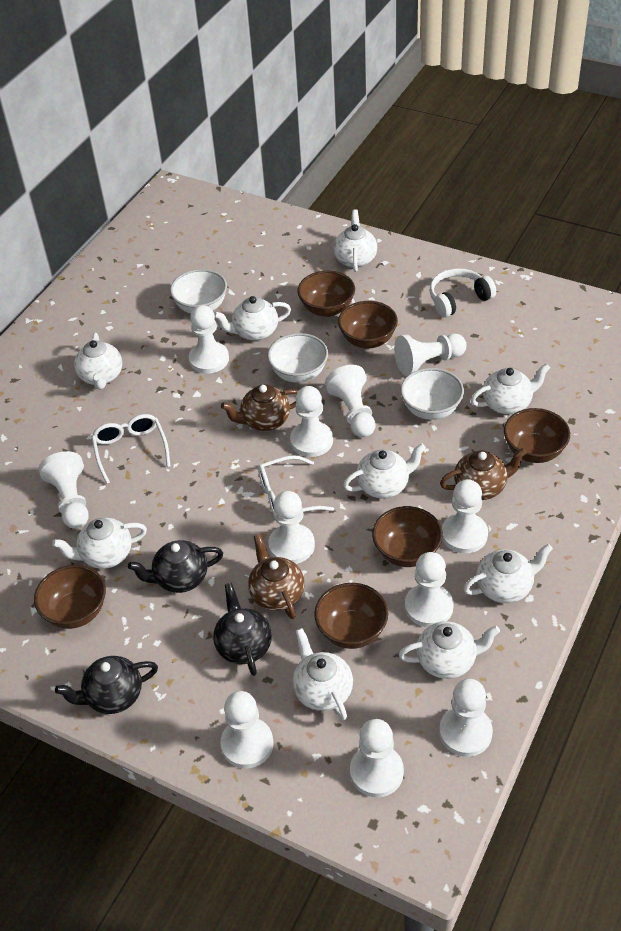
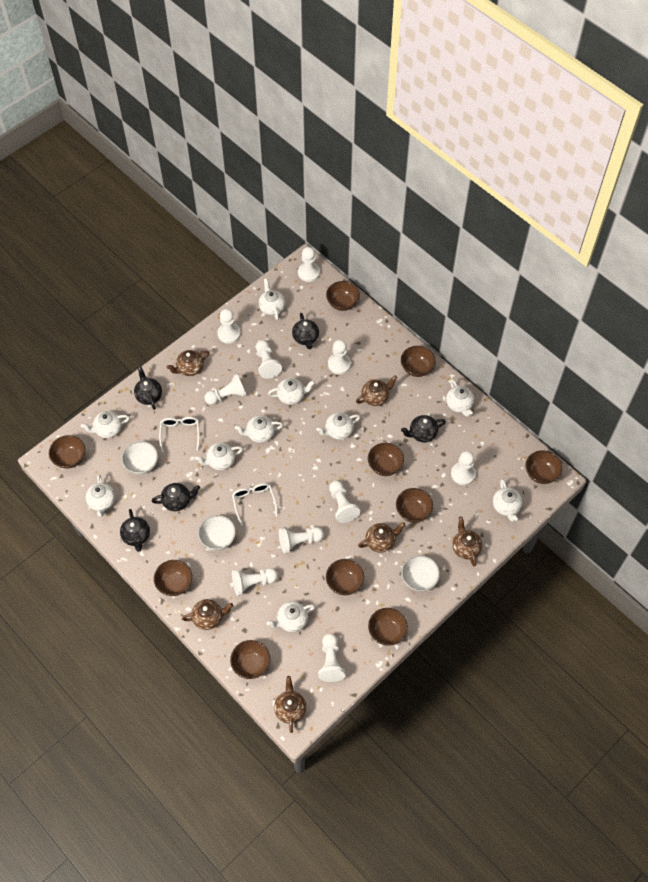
black teapot: 3 -> 5
brown bowl: 6 -> 10
brown teapot: 3 -> 6
white headphones: 1 -> 0
white pawn: 11 -> 10
white teapot: 9 -> 10

